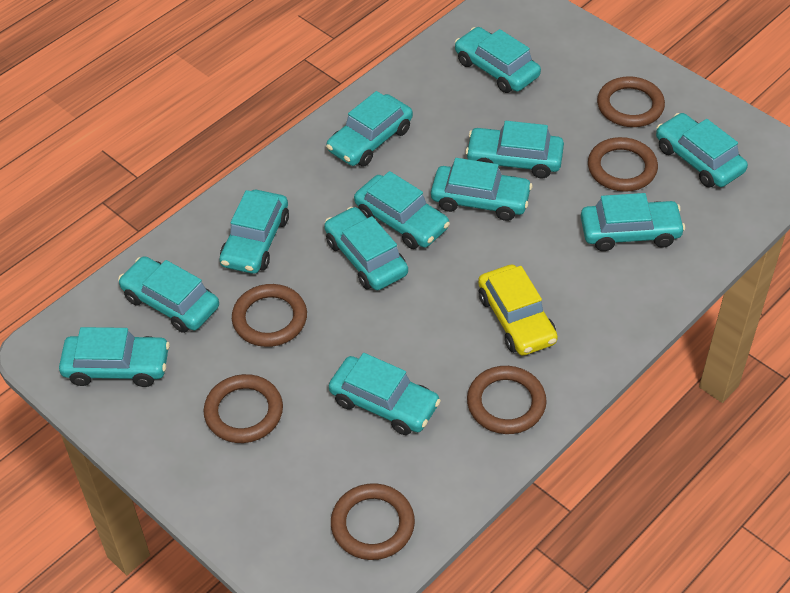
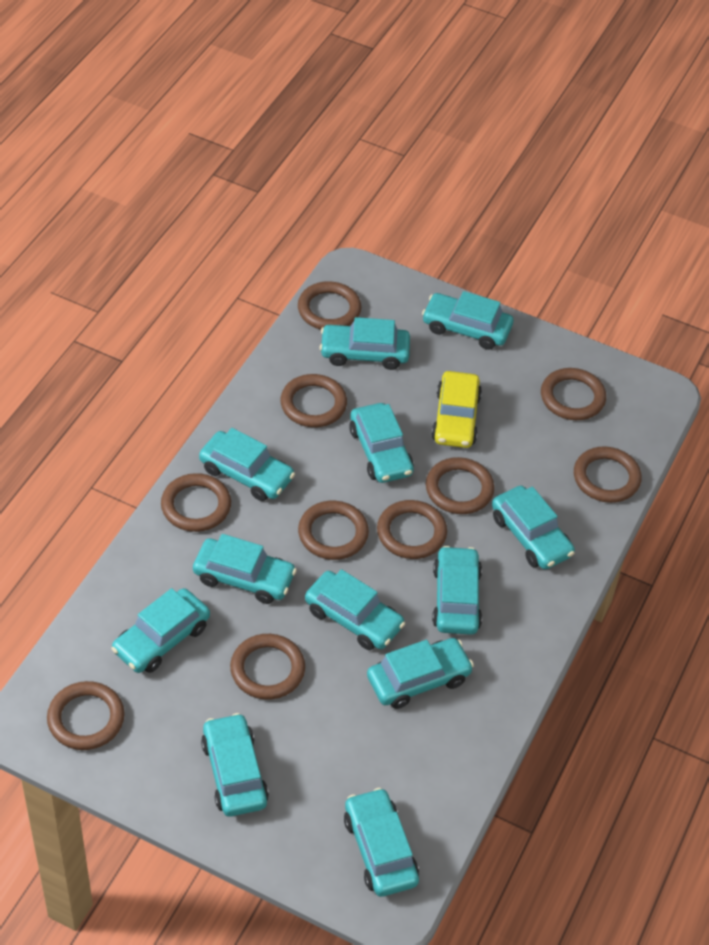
brown ring: 6 -> 10

